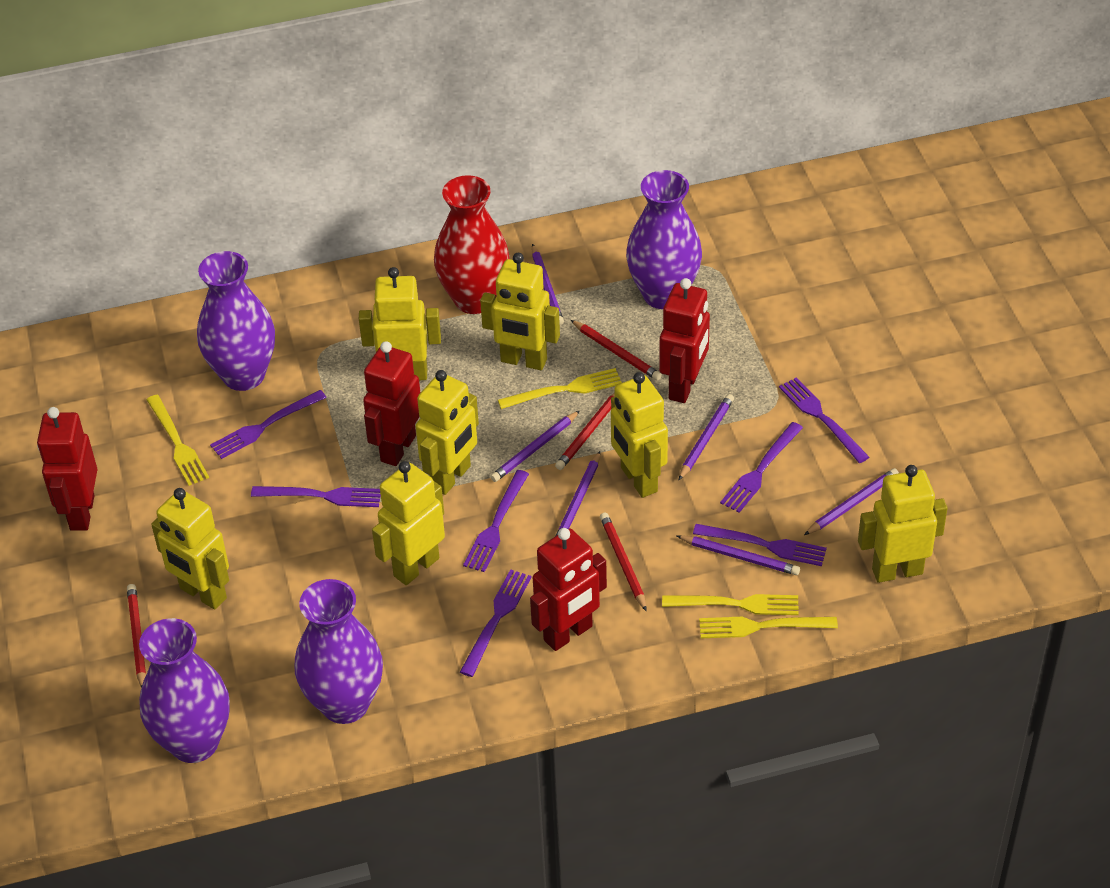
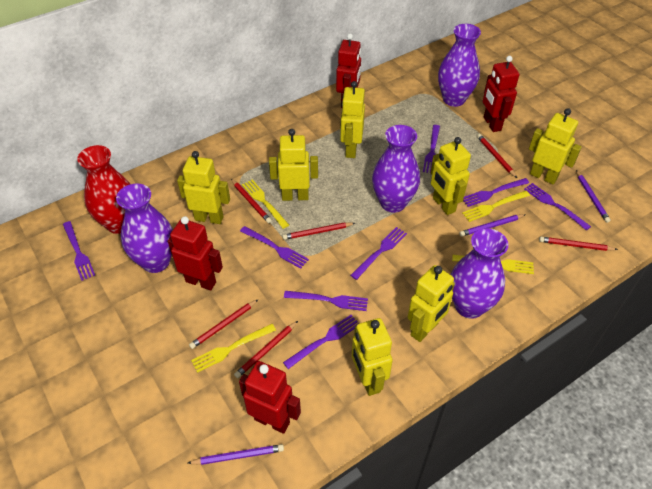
purple fork: 7 -> 8
purple pencil: 6 -> 3
red pencil: 4 -> 6

